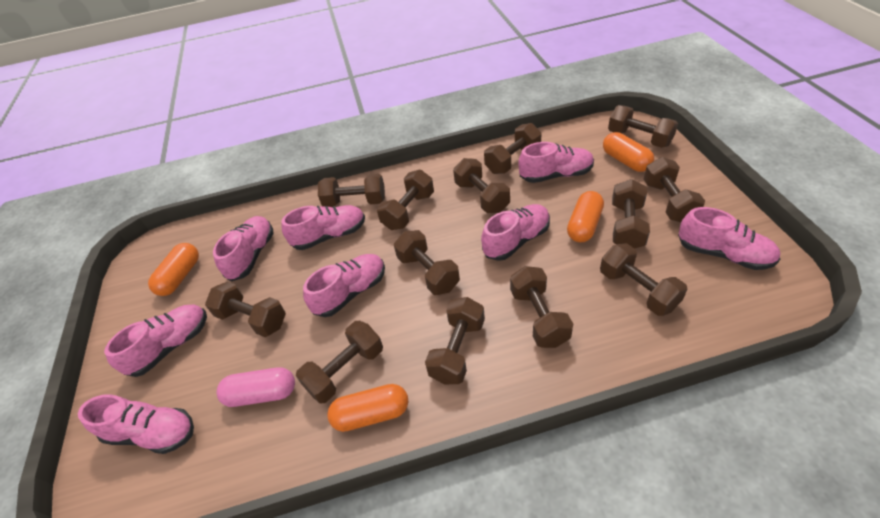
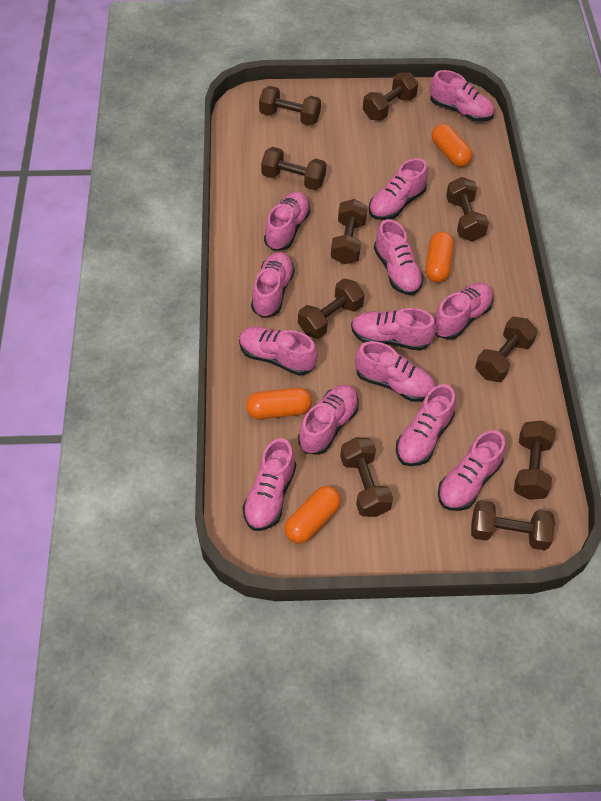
brown dumbbell: 13 -> 10
pink capsule: 1 -> 0
pink shoe: 8 -> 13

